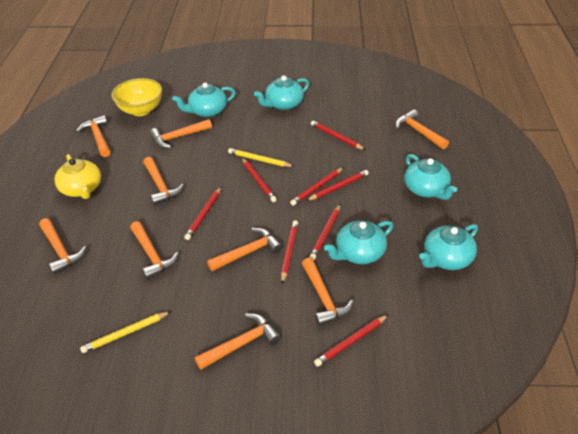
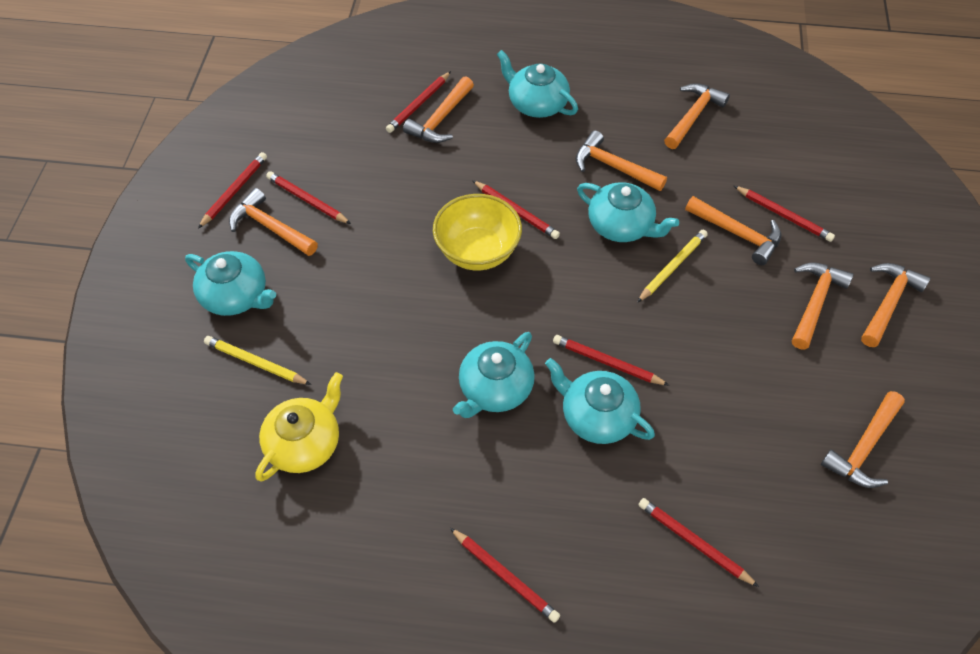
orange hammer: 9 -> 8

